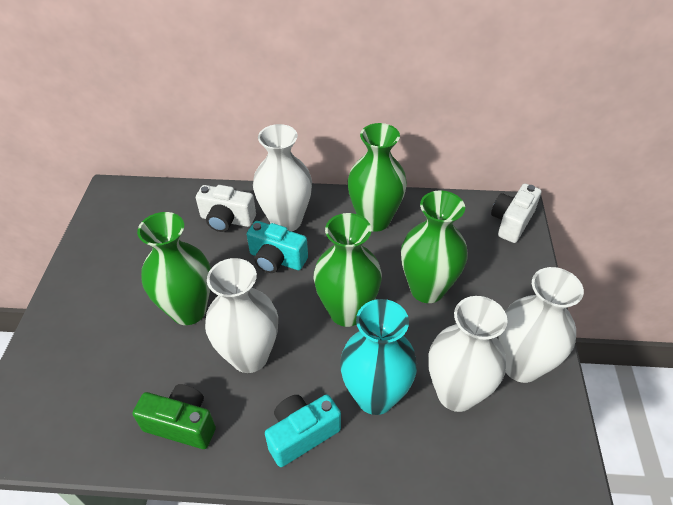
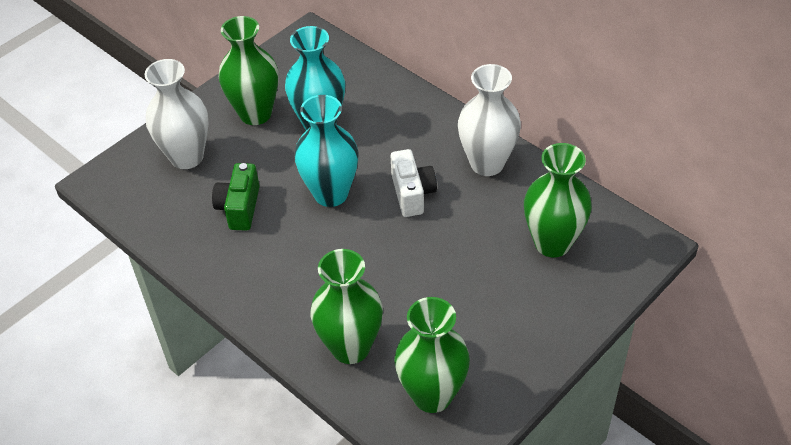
turquoise camera: 2 -> 0
turquoise vase: 1 -> 2
white camera: 2 -> 1
white vase: 4 -> 2

